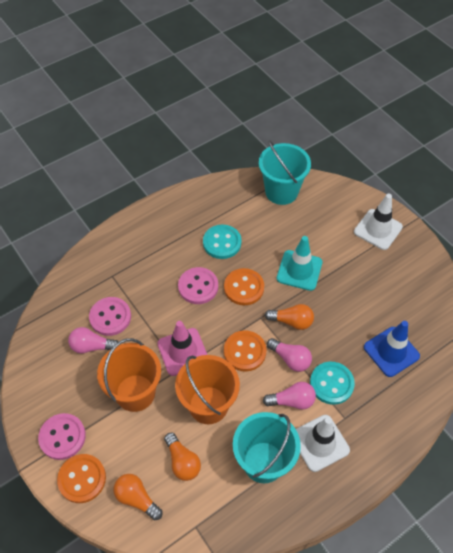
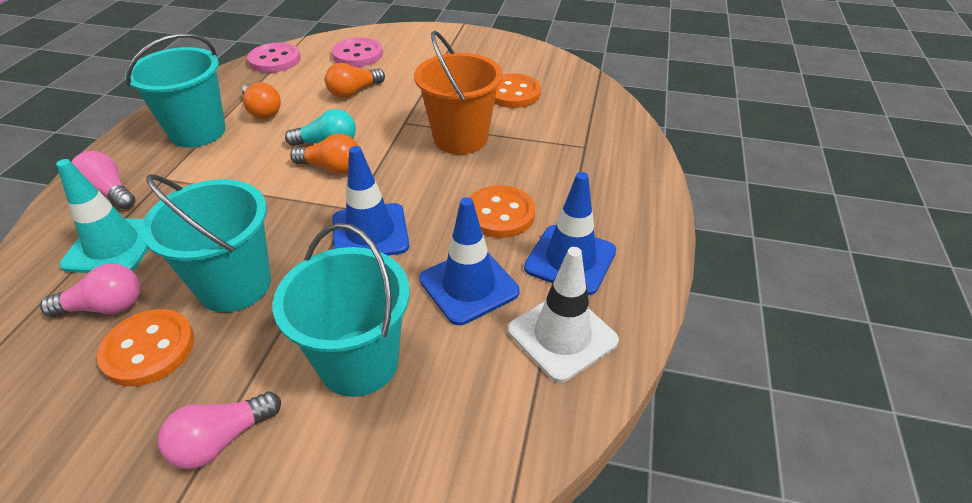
blue traffic cone: 1 -> 3
orange bucket: 2 -> 1
pink button: 3 -> 2
pink traffic cone: 1 -> 0
turquoise bucket: 2 -> 3
turquoise button: 2 -> 0
turquoise light bulb: 0 -> 1
white traffic cone: 2 -> 1

